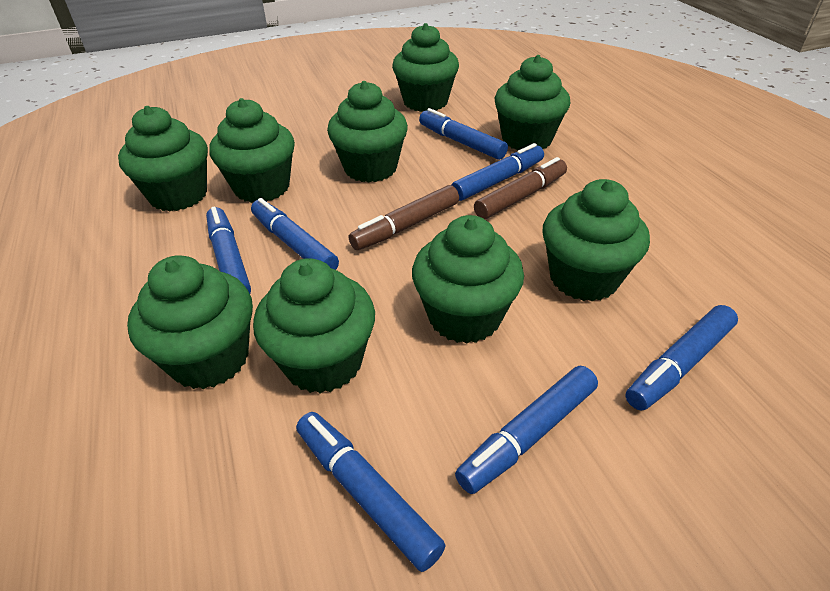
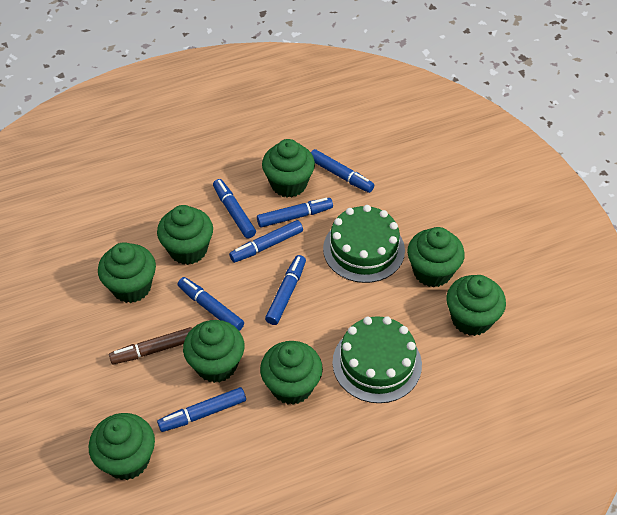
brown marker: 2 -> 1
green cake: 0 -> 2
green cupcake: 9 -> 8

